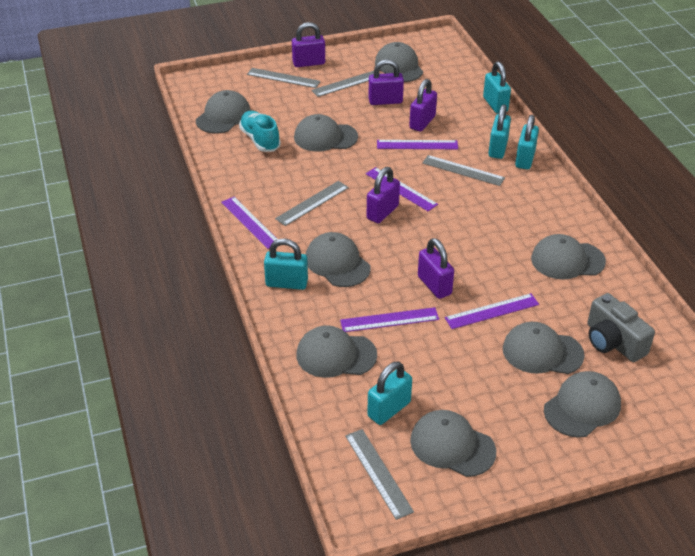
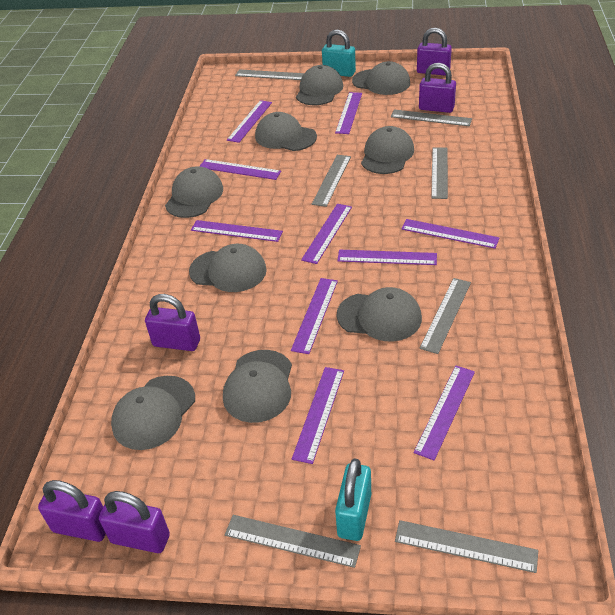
grey camera: 1 -> 0
grey ruler: 5 -> 7
purple ruler: 5 -> 10
turquoise padlock: 5 -> 2
turquoise shoe: 1 -> 0

